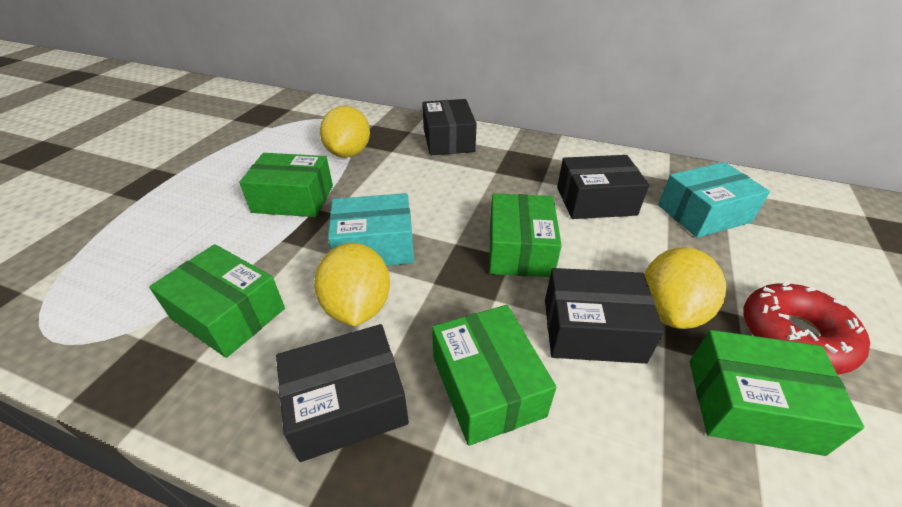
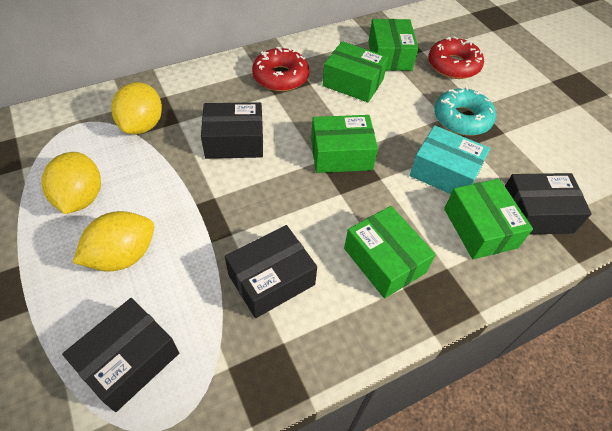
red donut: 1 -> 2
turquoise box: 2 -> 1
turquoise donut: 0 -> 1

